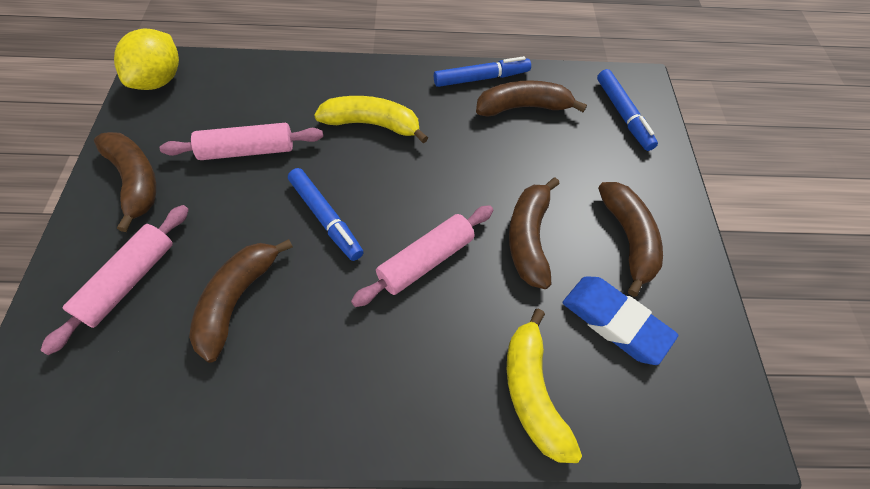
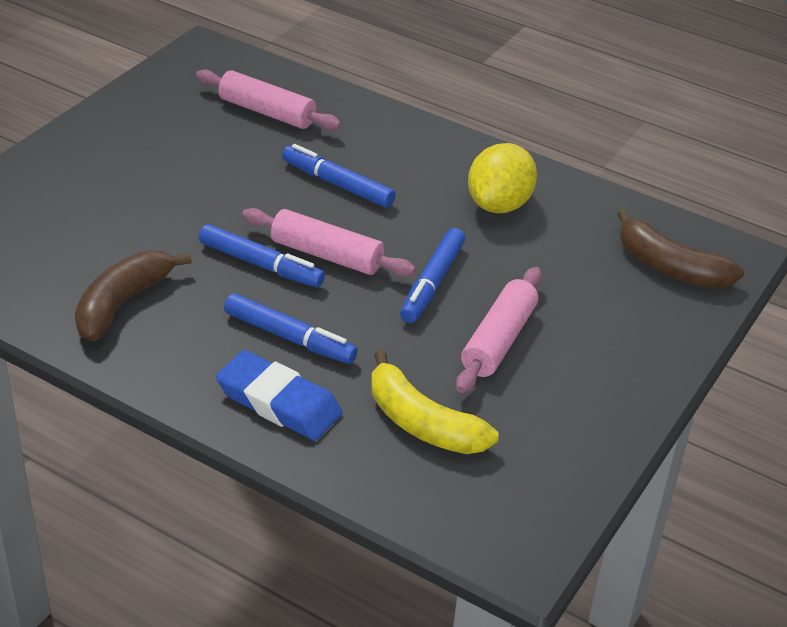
blue marker: 3 -> 4
brown banana: 5 -> 2
yellow banana: 2 -> 1

